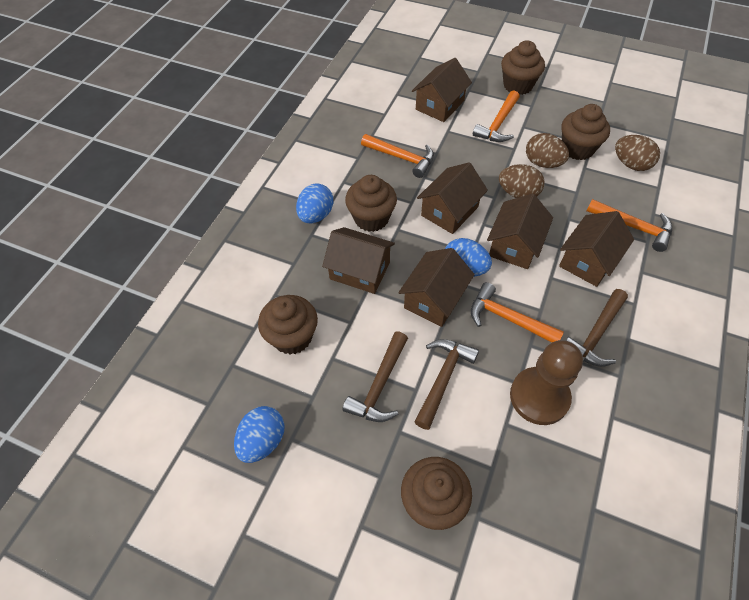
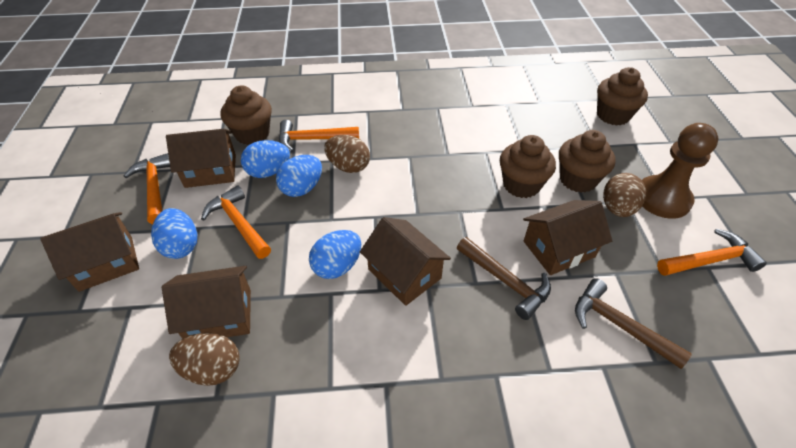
blue egg: 3 -> 4
brown cupcake: 5 -> 4
brown hammer: 3 -> 2
brown house: 6 -> 5

